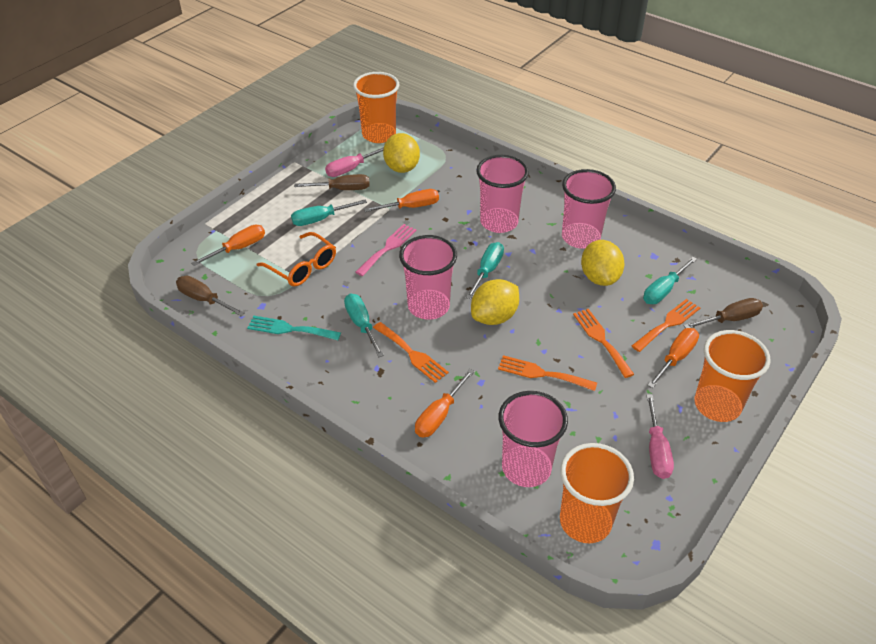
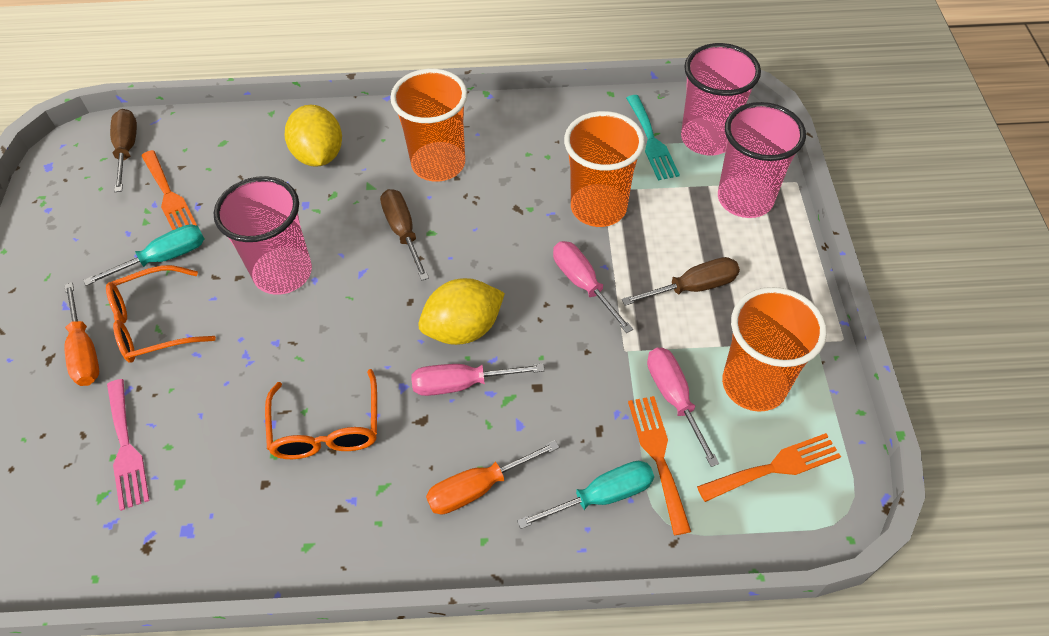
orange fork: 4 -> 3
orange glasses: 1 -> 2
orange screwdriver: 4 -> 2
pink cup: 4 -> 3
pink screwdriver: 2 -> 3
turquoise screwdriver: 4 -> 2
yellow lemon: 3 -> 2

